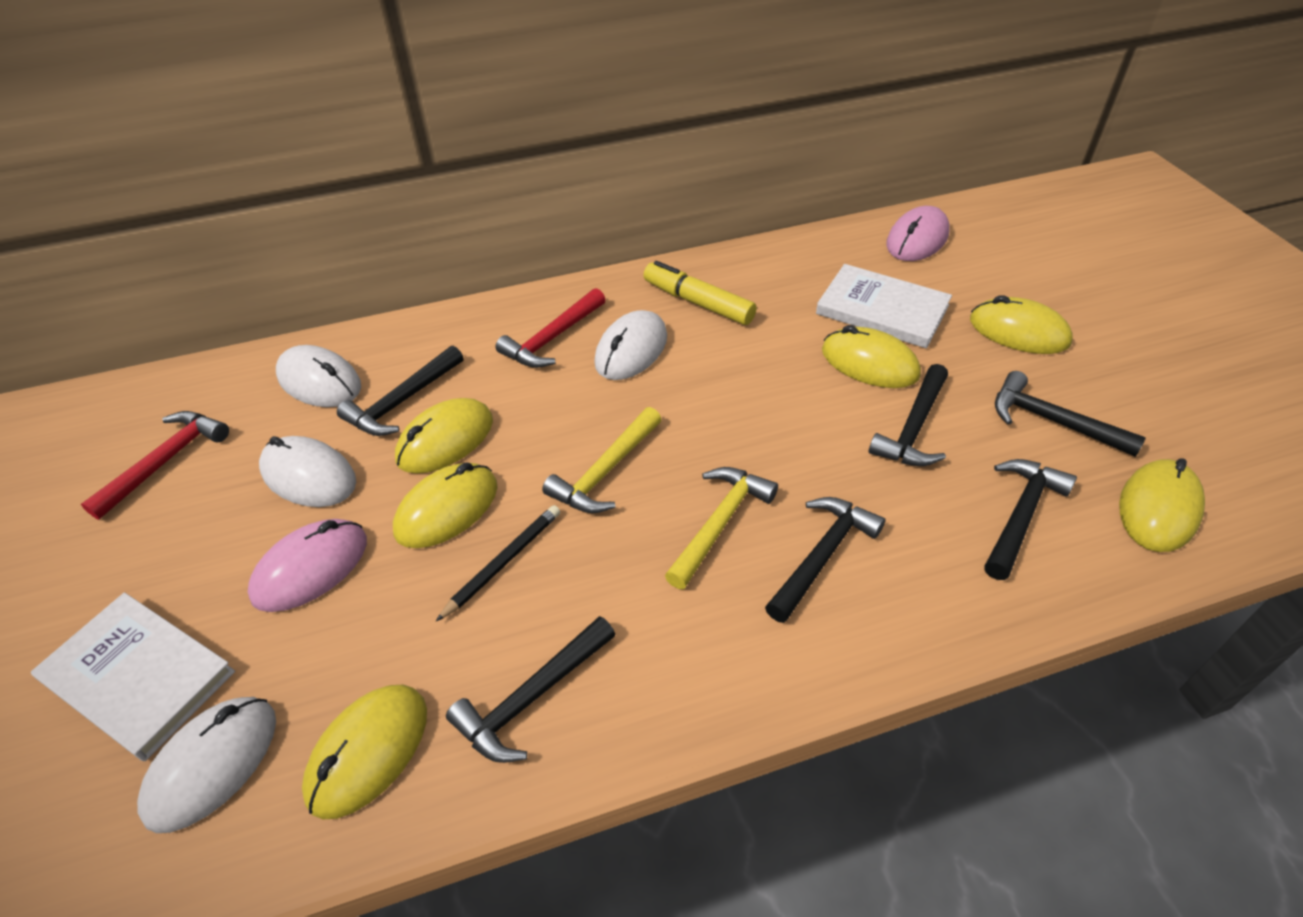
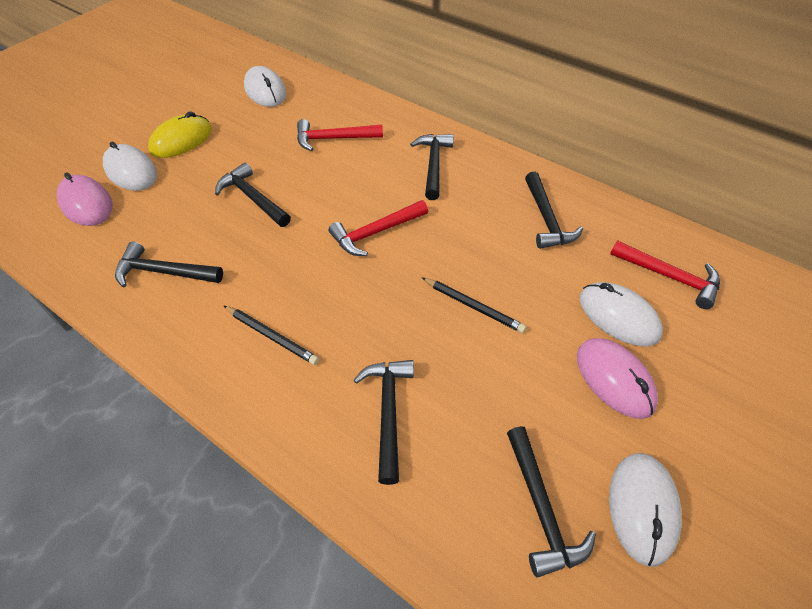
black pencil: 1 -> 2
red hammer: 2 -> 3
white book: 2 -> 0
yellow hammer: 2 -> 0
yellow marker: 1 -> 0
yellow mouse: 6 -> 1

